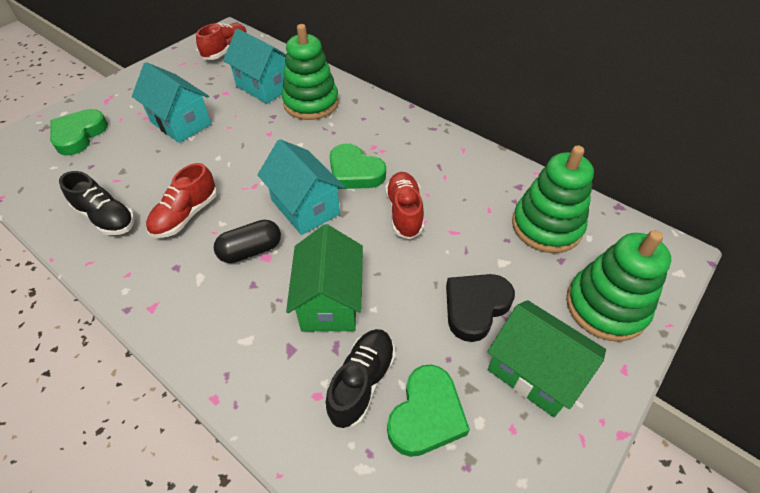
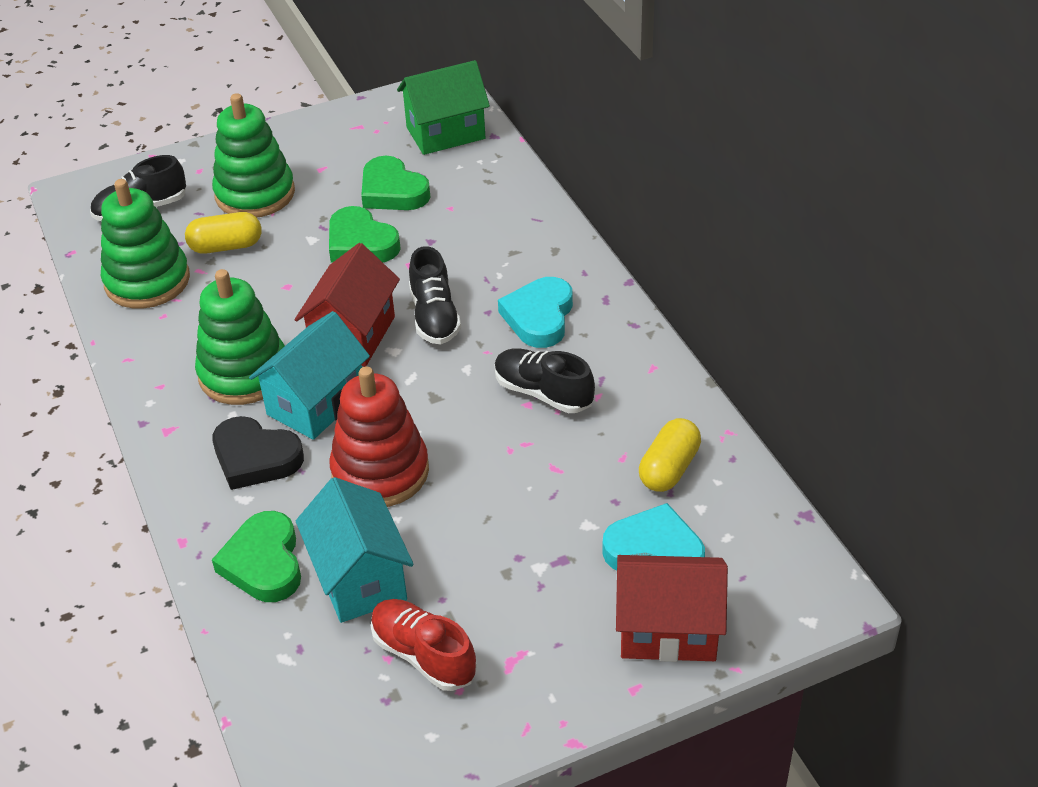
black capsule: 1 -> 0
black shoe: 2 -> 3
green house: 2 -> 1
red house: 0 -> 2
red shoe: 3 -> 1
red stacking toy: 0 -> 1
turquoise heart: 0 -> 2
turquoise house: 3 -> 2
yellow capsule: 0 -> 2

